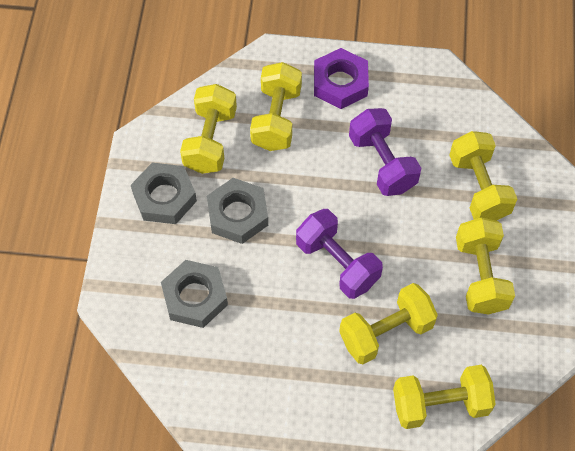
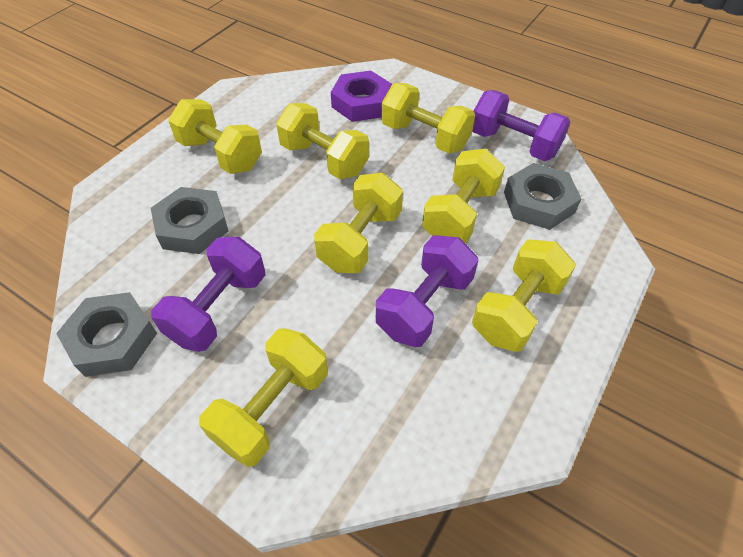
purple dumbbell: 2 -> 3
yellow dumbbell: 6 -> 7

